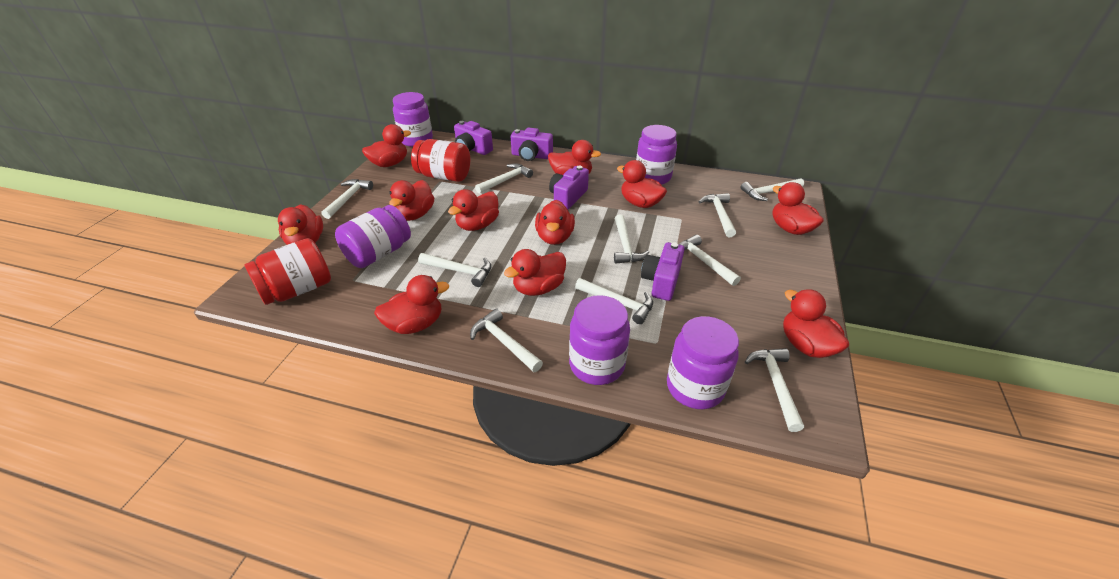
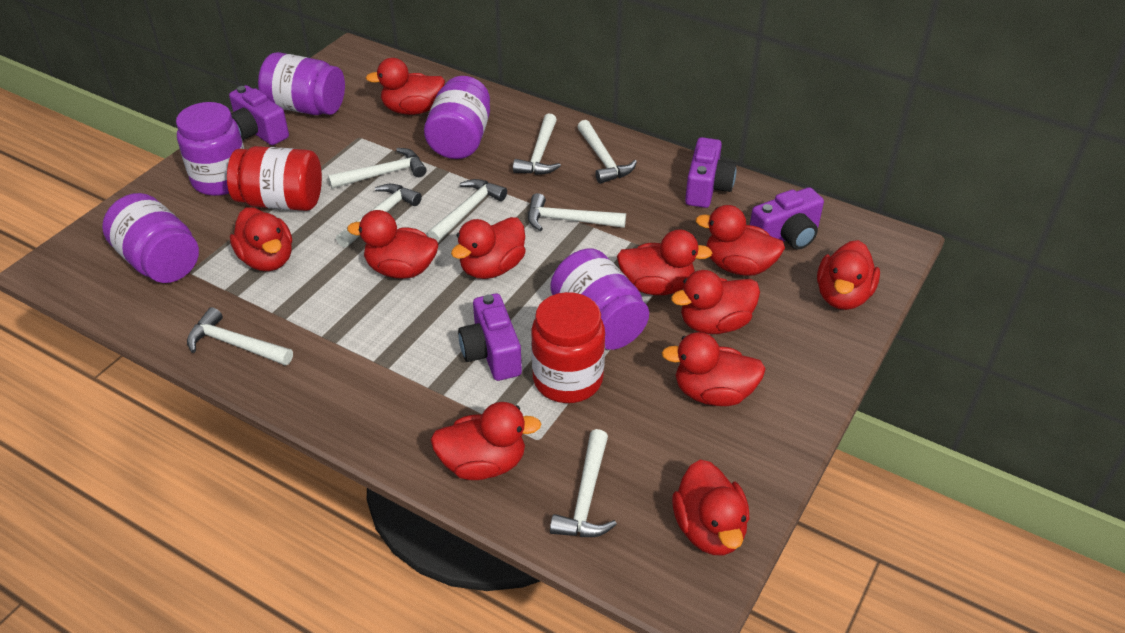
white hammer: 10 -> 8

